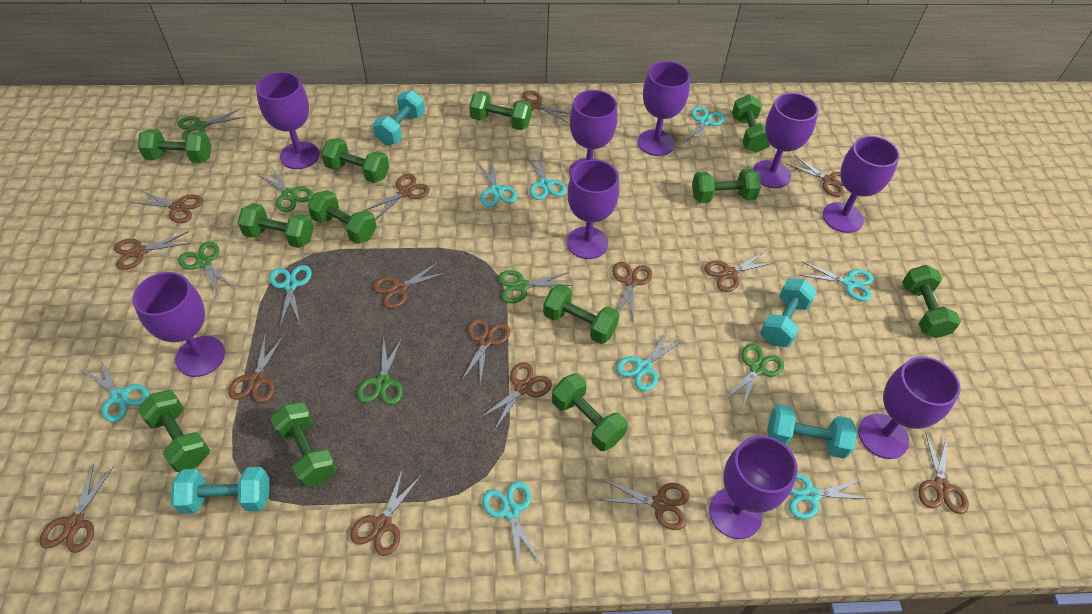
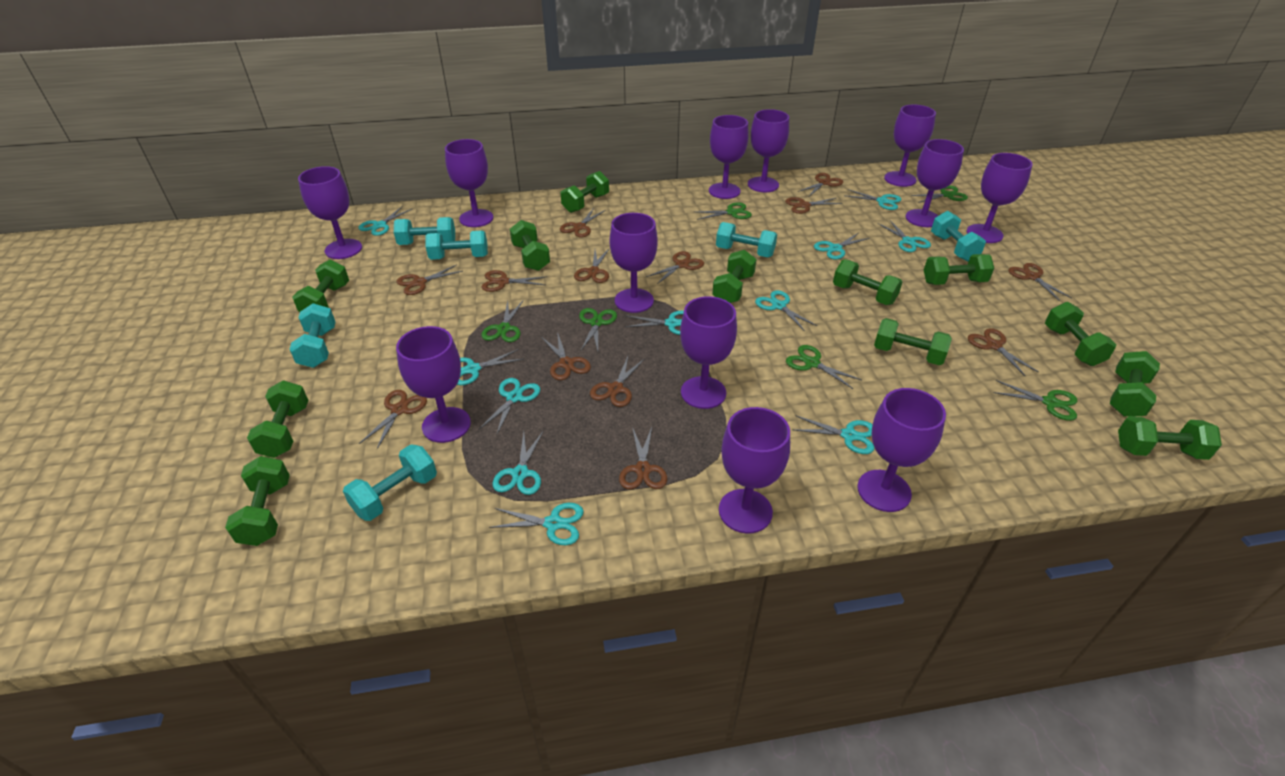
brown scissors: 15 -> 13
purple goblet: 9 -> 12
turquoise dumbbell: 4 -> 6
turquoise scissors: 9 -> 11

